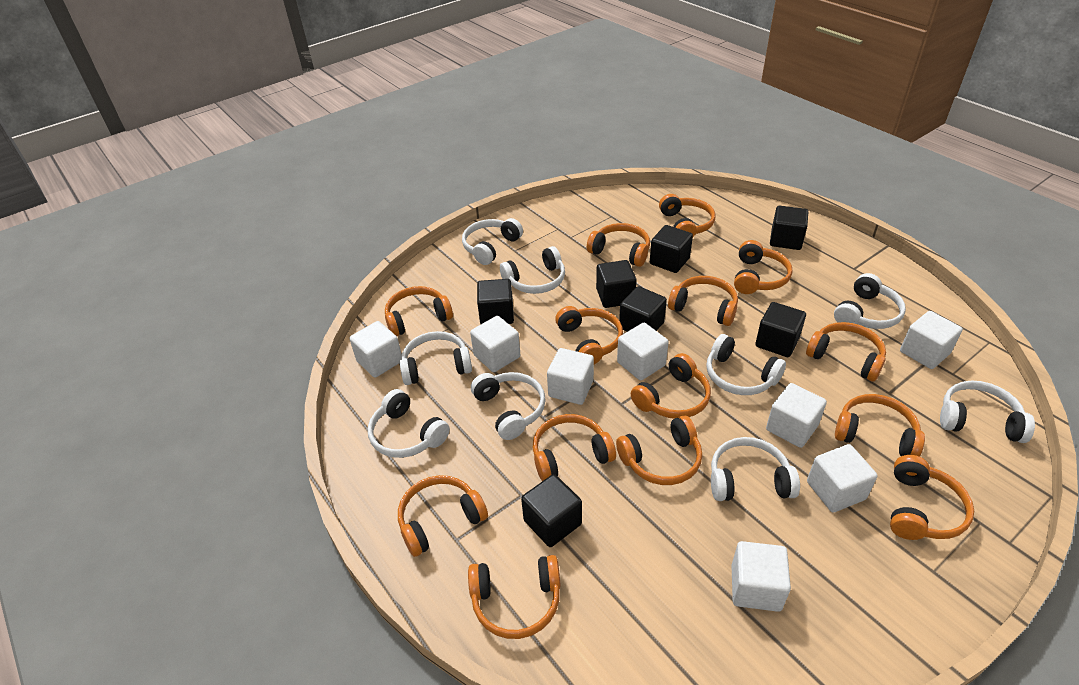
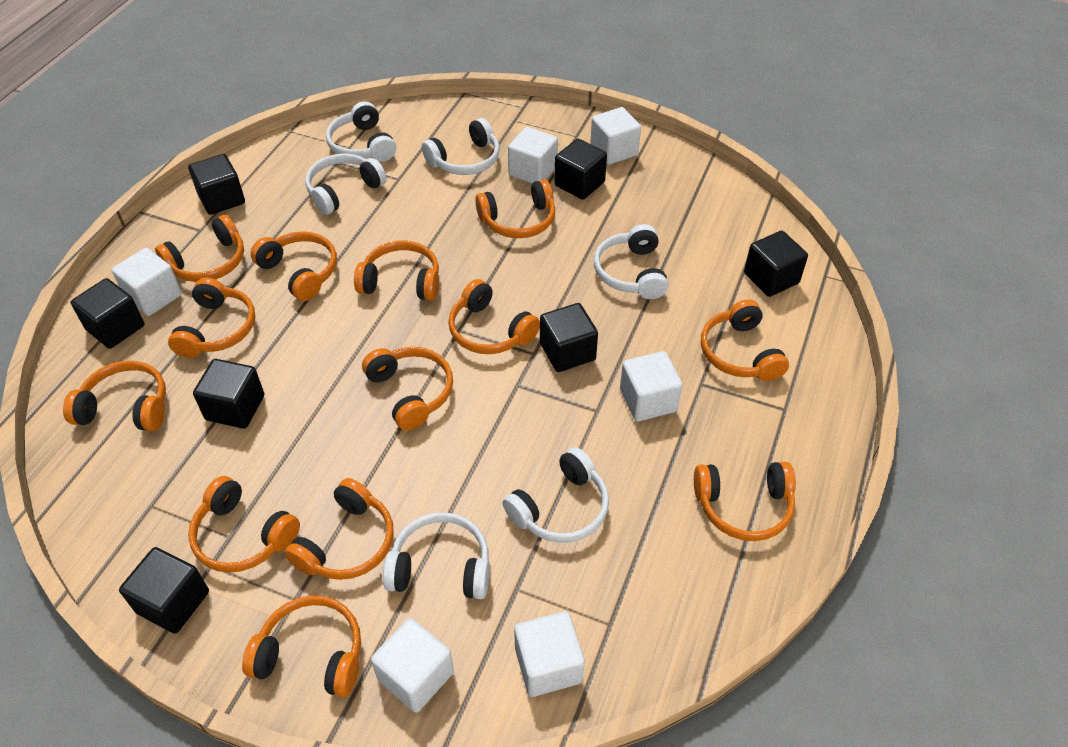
orange headphones: 14 -> 13
white cube: 8 -> 6
white headphones: 9 -> 6

